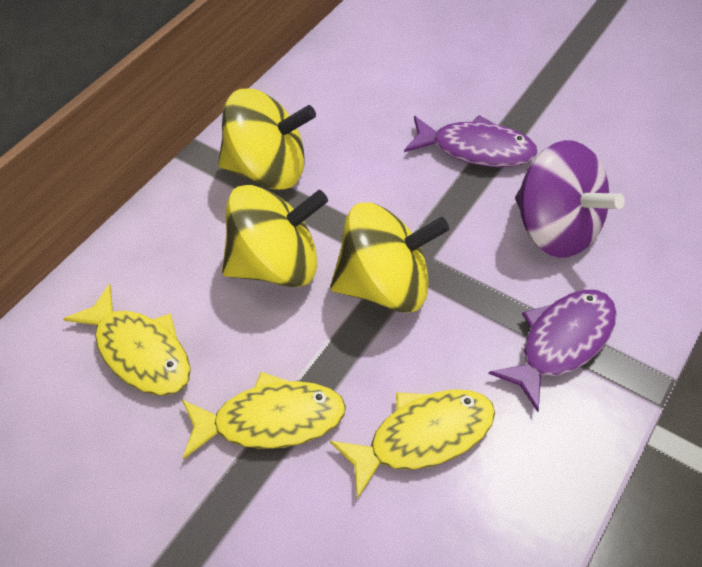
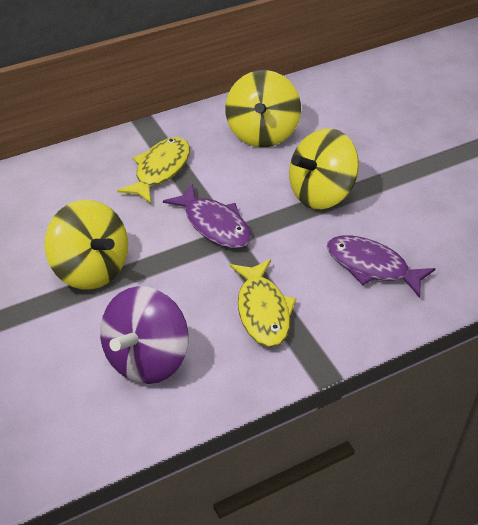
yellow fish: 3 -> 2

